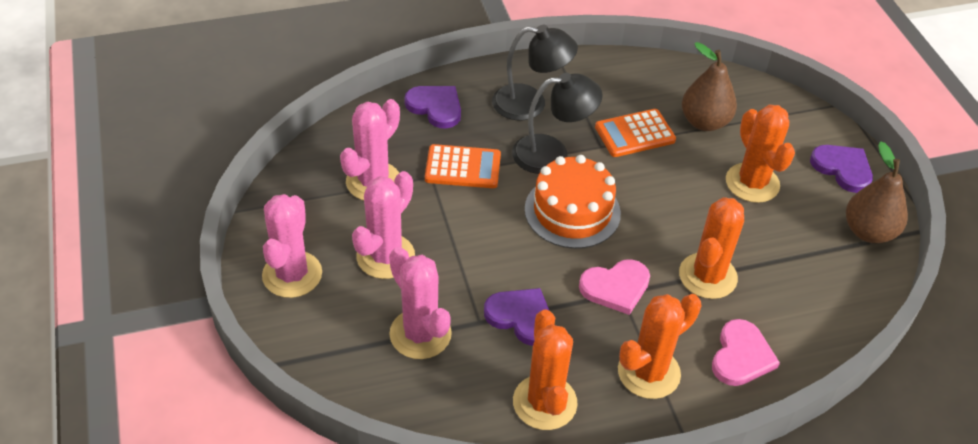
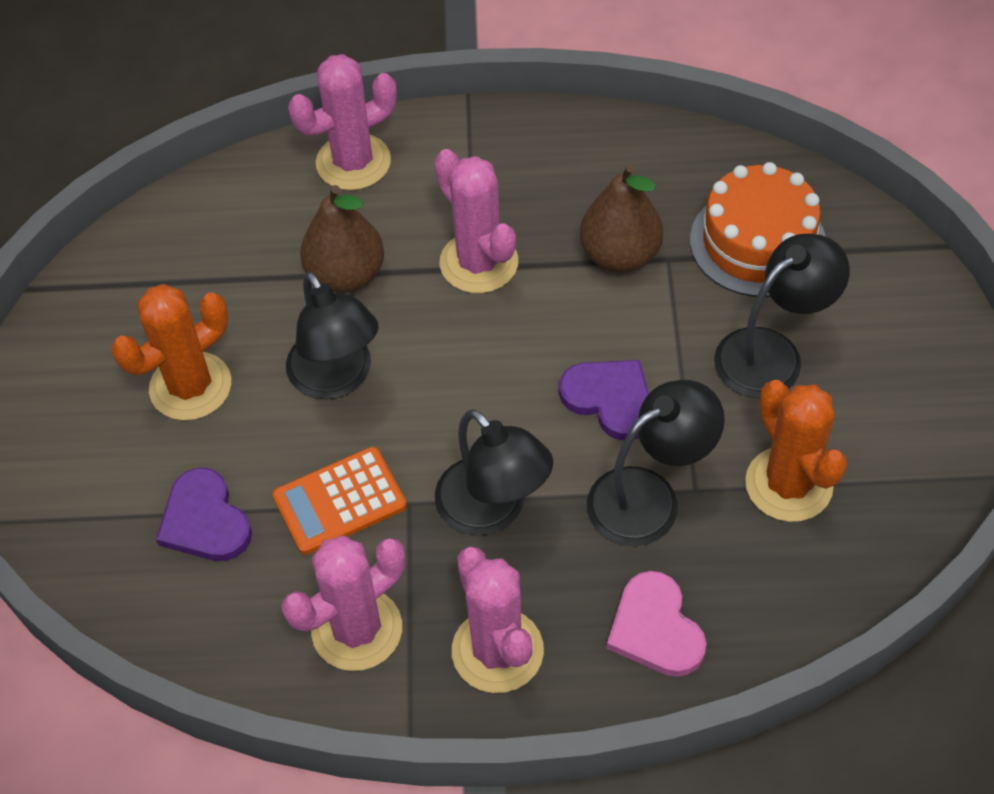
black lamp: 2 -> 4
orange cactus: 4 -> 2
orange calculator: 2 -> 1
pink heart: 2 -> 1
purple heart: 3 -> 2

